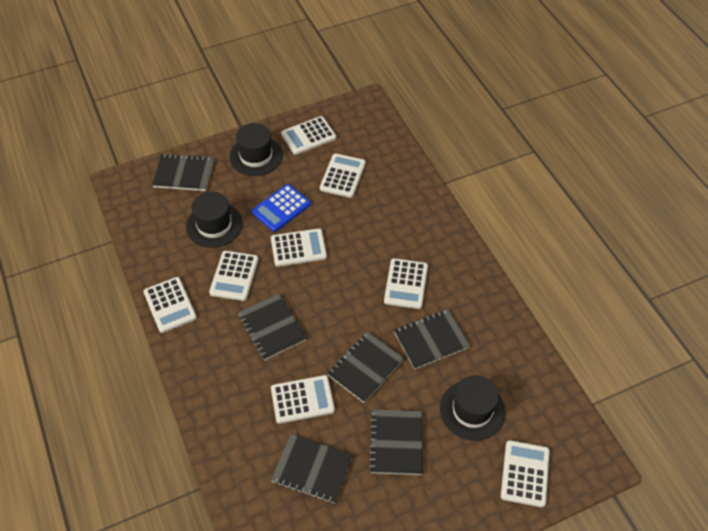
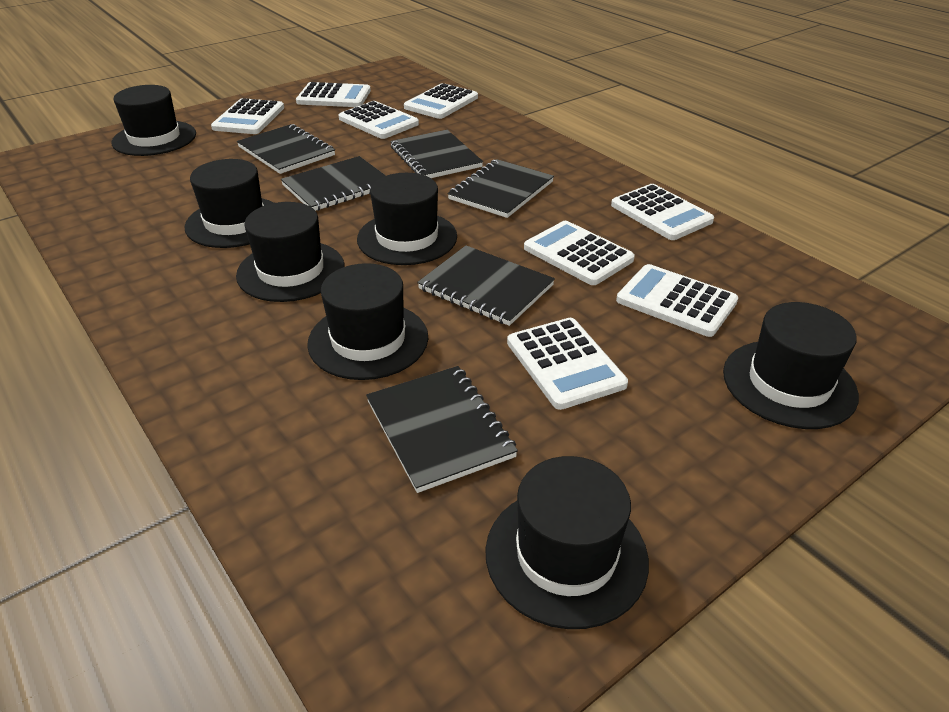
black hat: 3 -> 7
blue calculator: 1 -> 0

